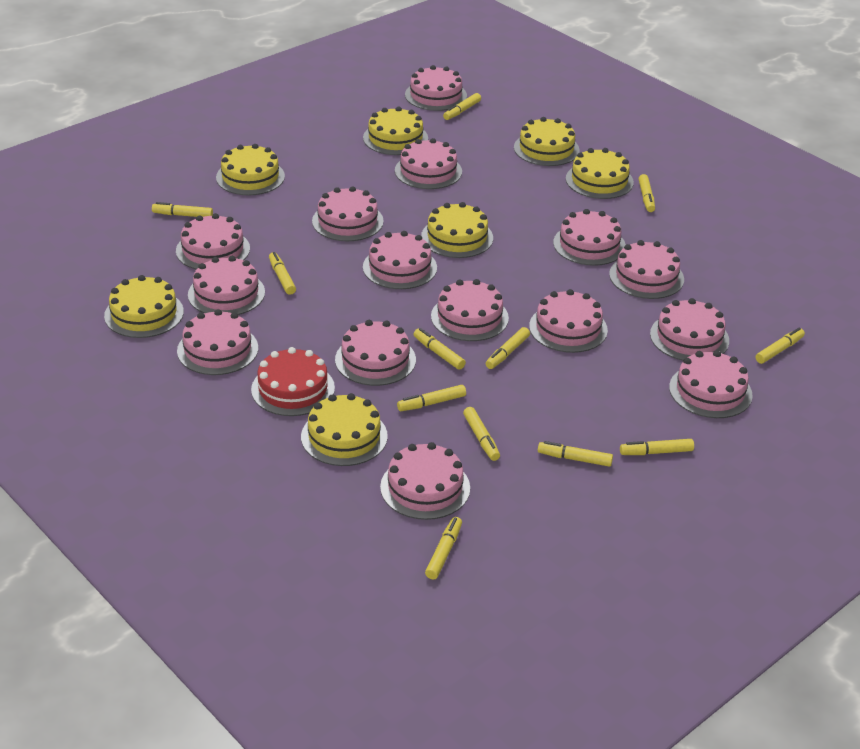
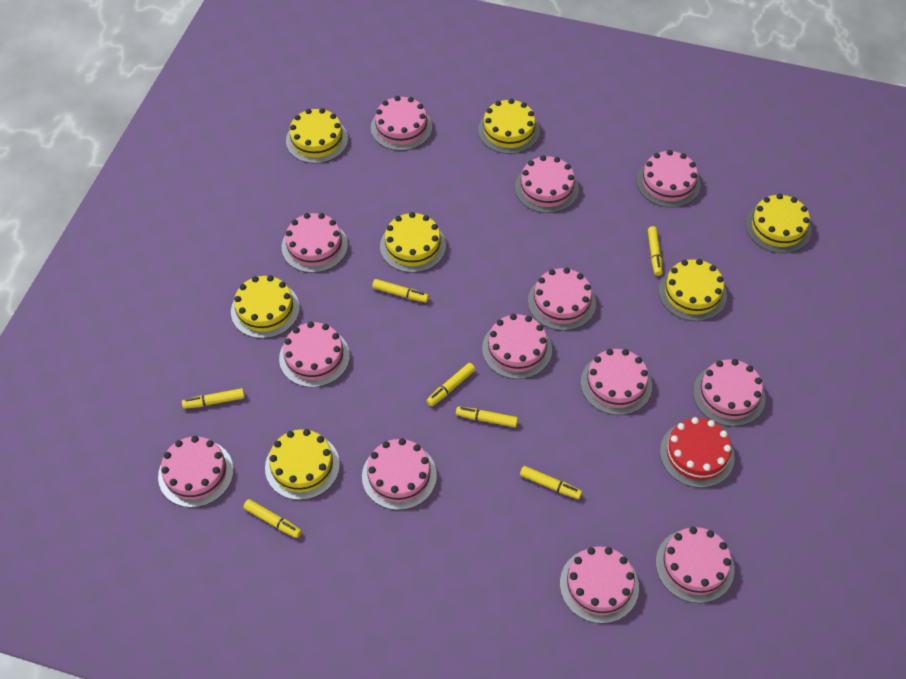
pink cake: 15 -> 13
yellow marker: 12 -> 7

